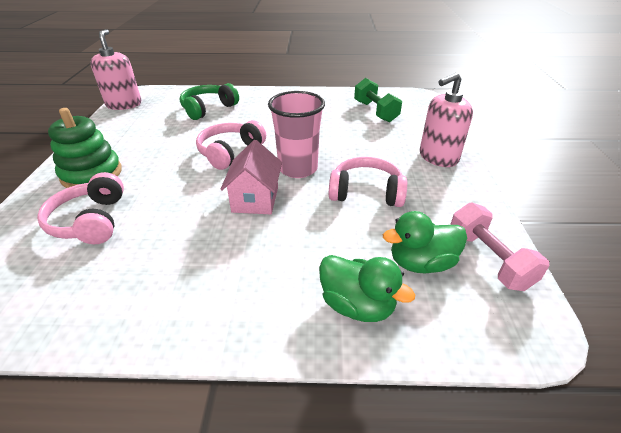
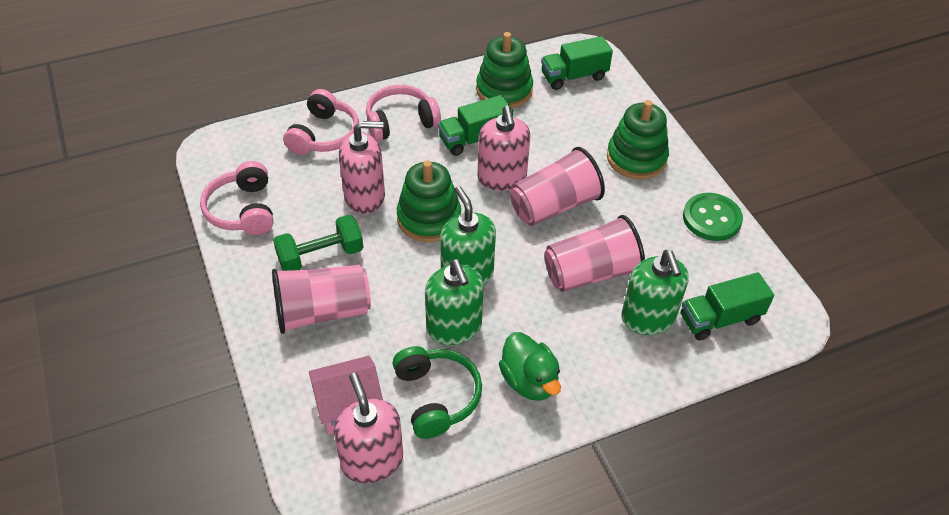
green button: 0 -> 1
green duck: 2 -> 1
green soap dispenser: 0 -> 3
green stacking toy: 1 -> 3
green truck: 0 -> 3
pink cup: 1 -> 3
pink dumbbell: 1 -> 0
pink soap dispenser: 2 -> 3

